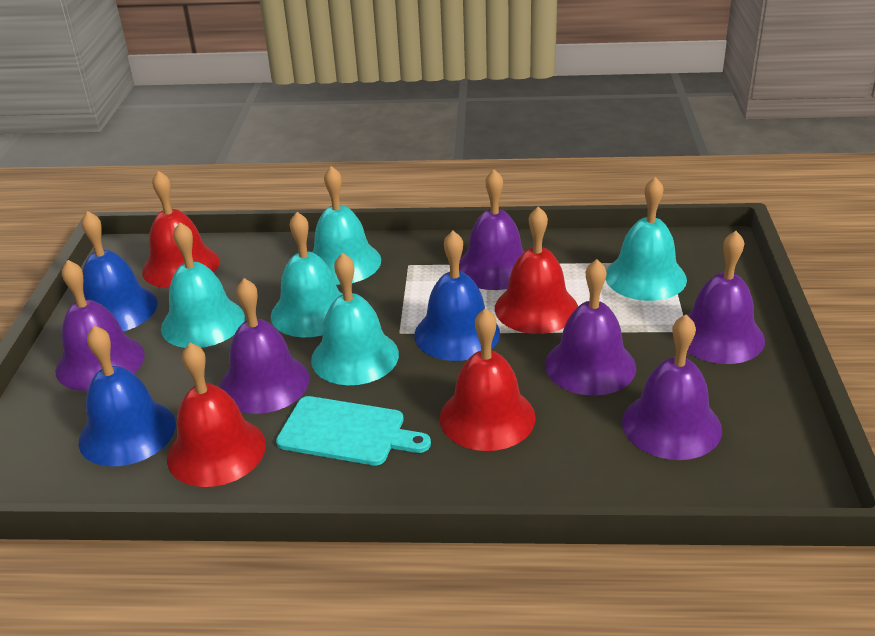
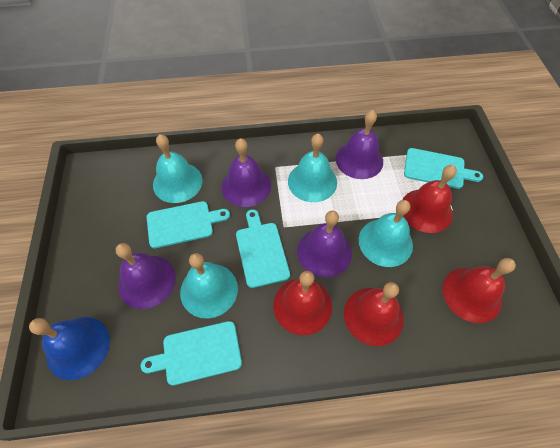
blue bell: 3 -> 1
purple bell: 6 -> 4
turquoise bell: 5 -> 4
turquoise cutting board: 1 -> 4

